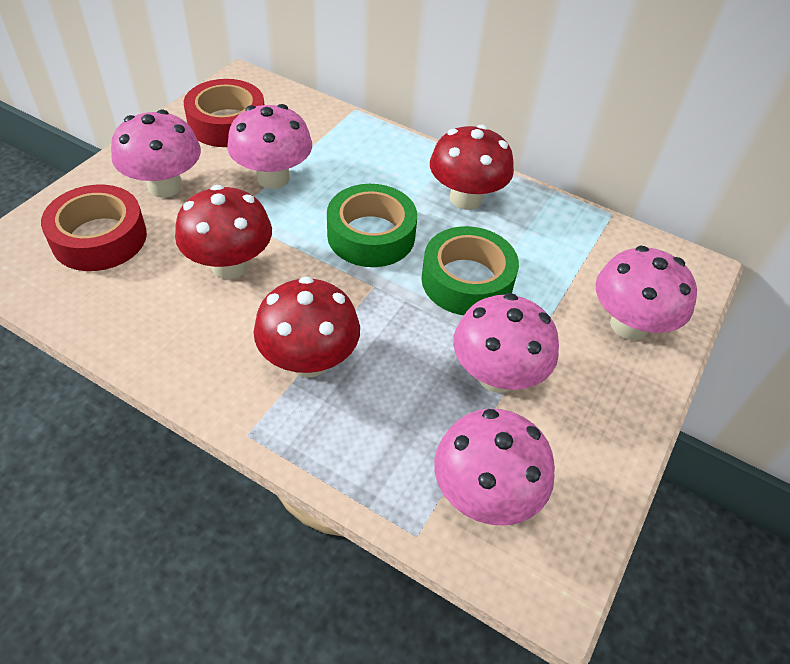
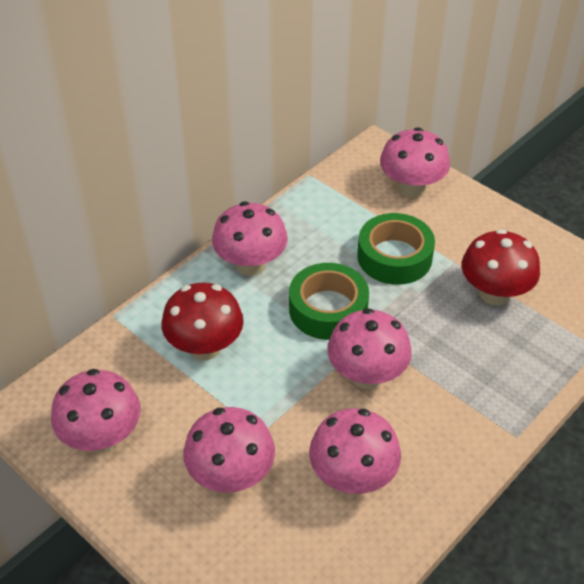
pink mushroom: 5 -> 6
red mushroom: 3 -> 2
red tape: 2 -> 0

